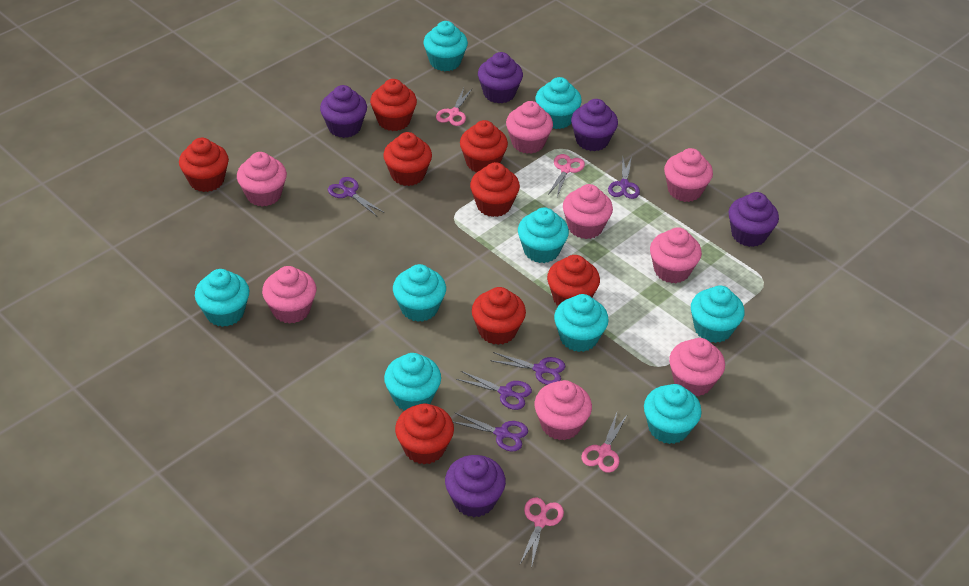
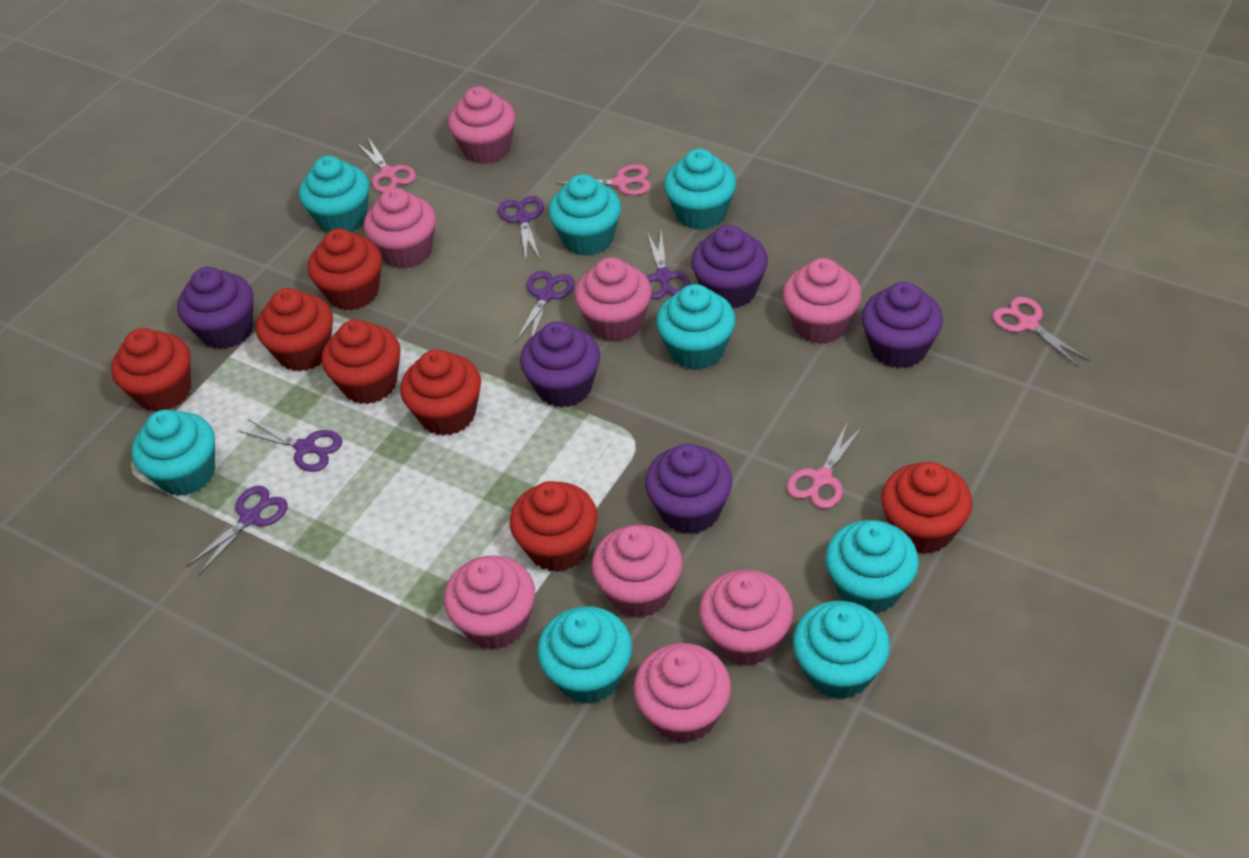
red cupcake: 8 -> 7
turquoise cupcake: 9 -> 8

